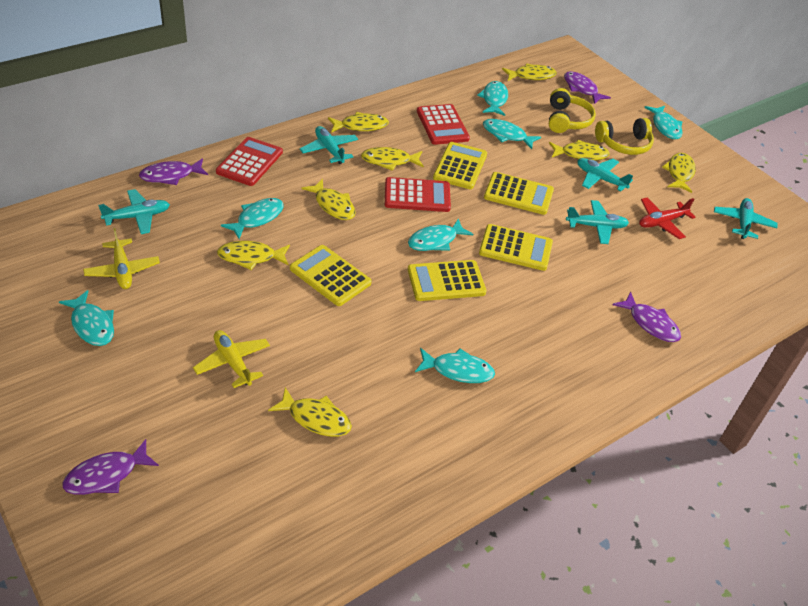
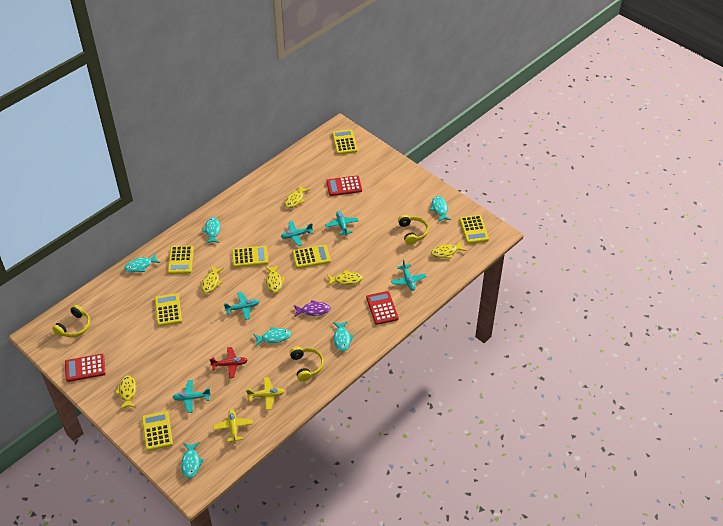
purple fish: 4 -> 1
turquoise fish: 7 -> 6
yellow calculator: 5 -> 7
yellow fish: 8 -> 6
yellow headphones: 2 -> 3

